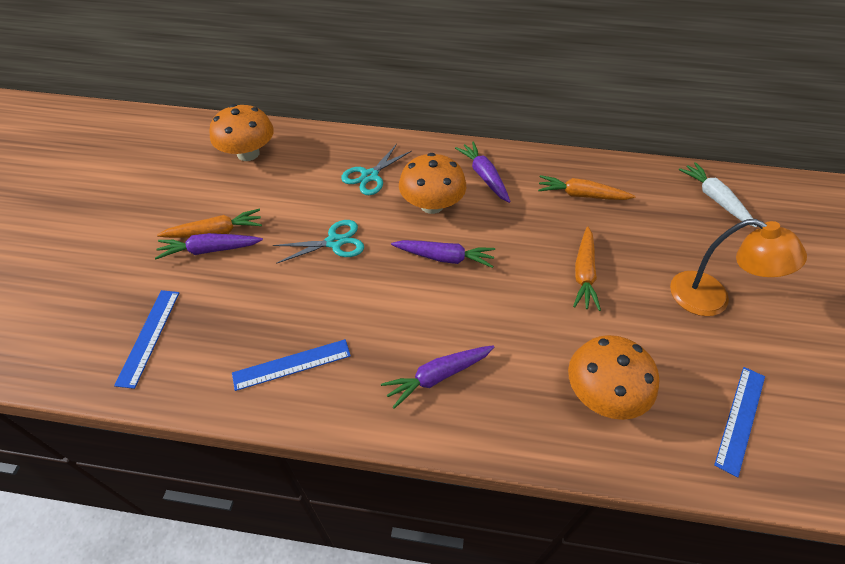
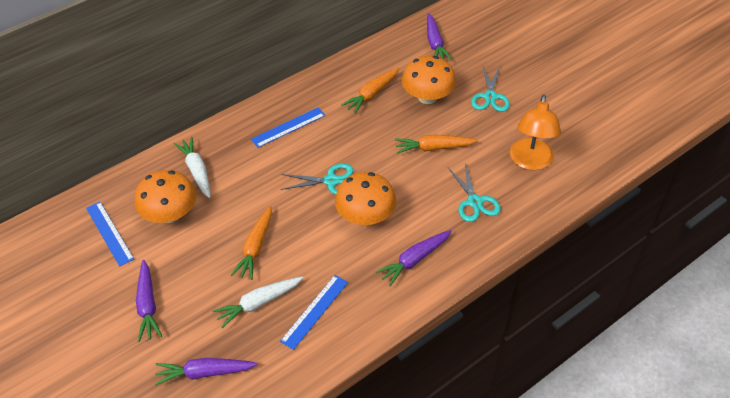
turquoise scissors: 2 -> 3
white carrot: 1 -> 2

